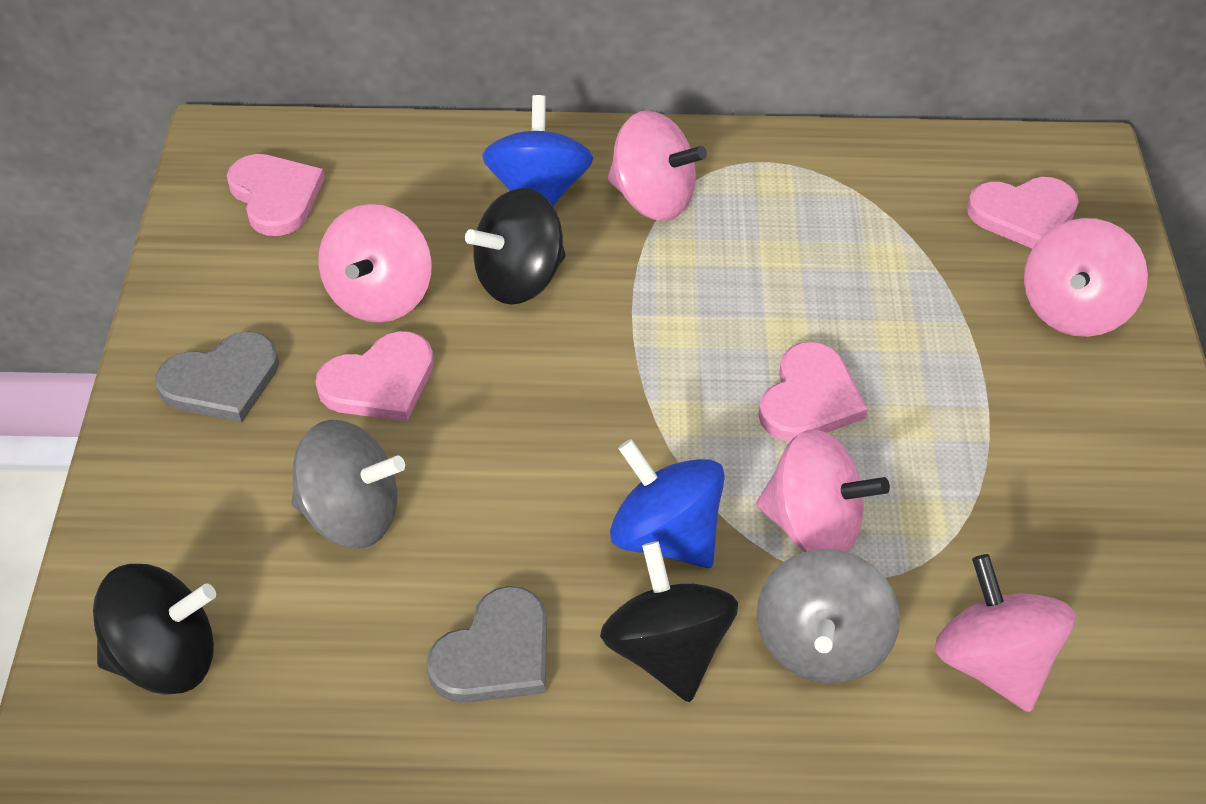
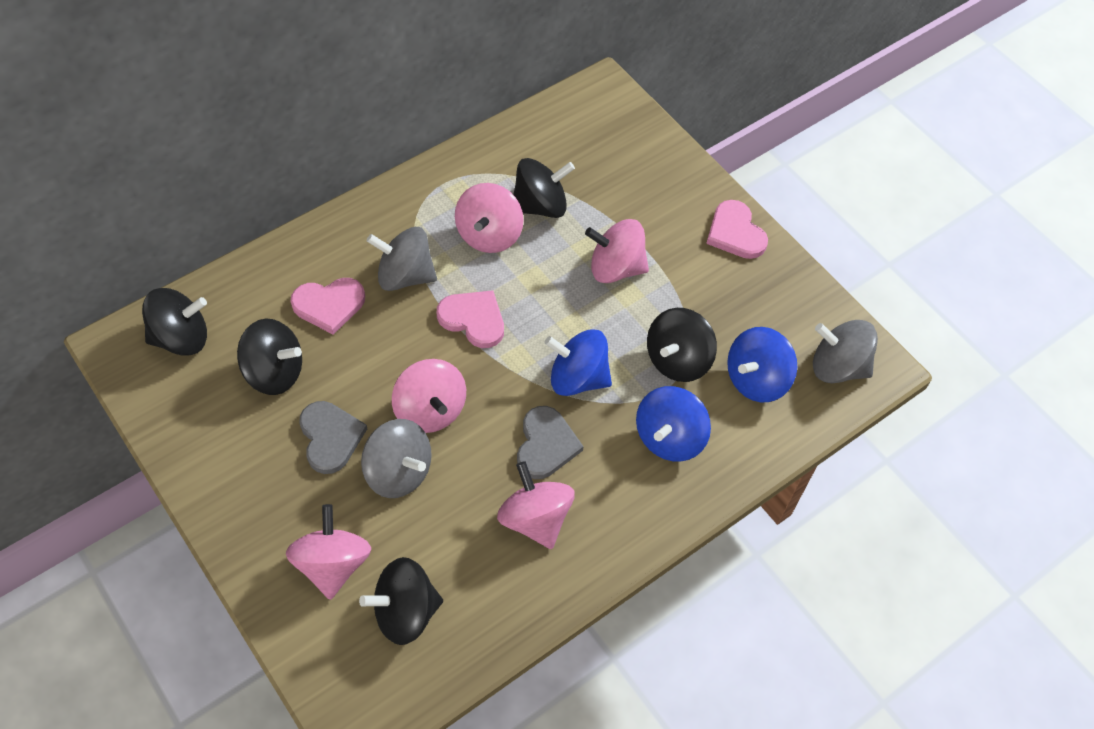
black spinning top: 3 -> 5
blue spinning top: 2 -> 3
grey spinning top: 2 -> 3
pink heart: 4 -> 3

